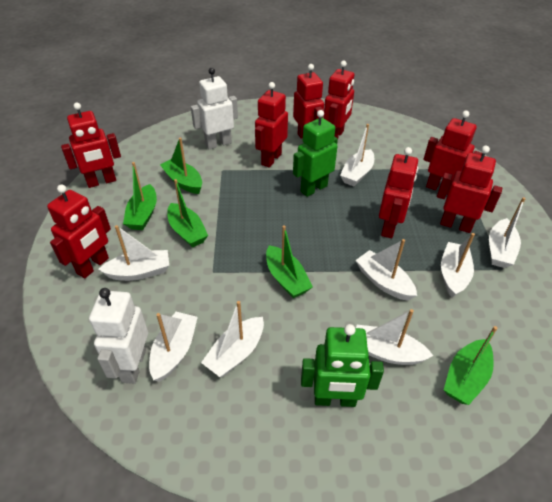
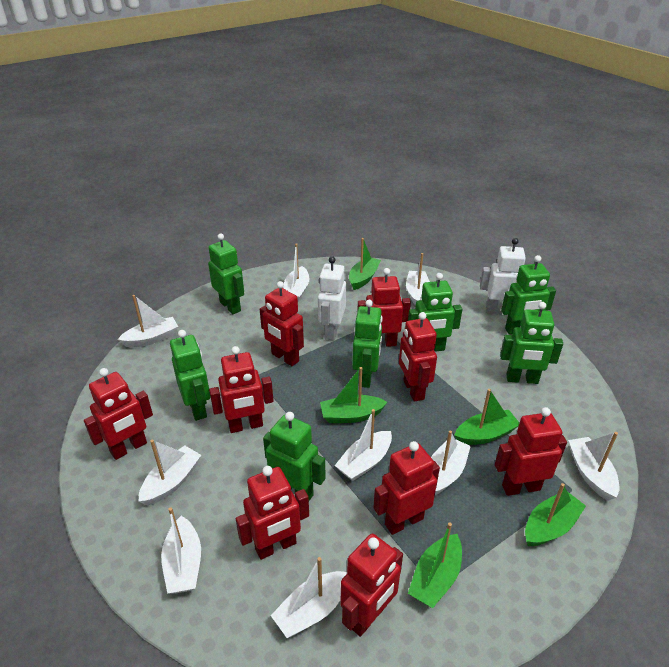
green robot: 2 -> 7
red robot: 8 -> 9
white boat: 8 -> 9

